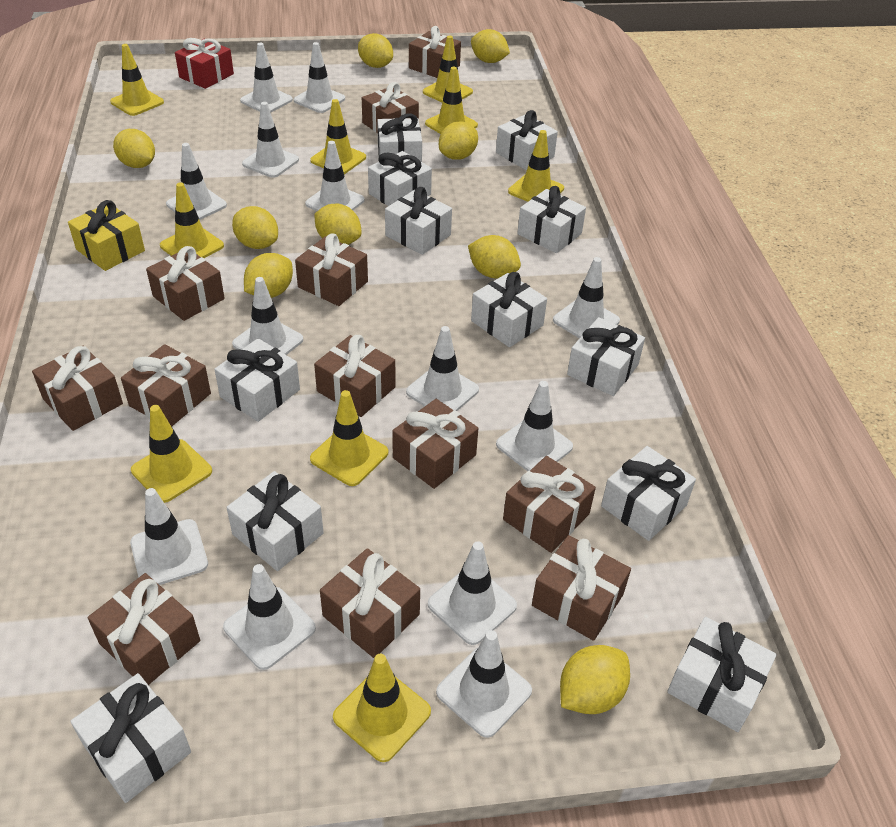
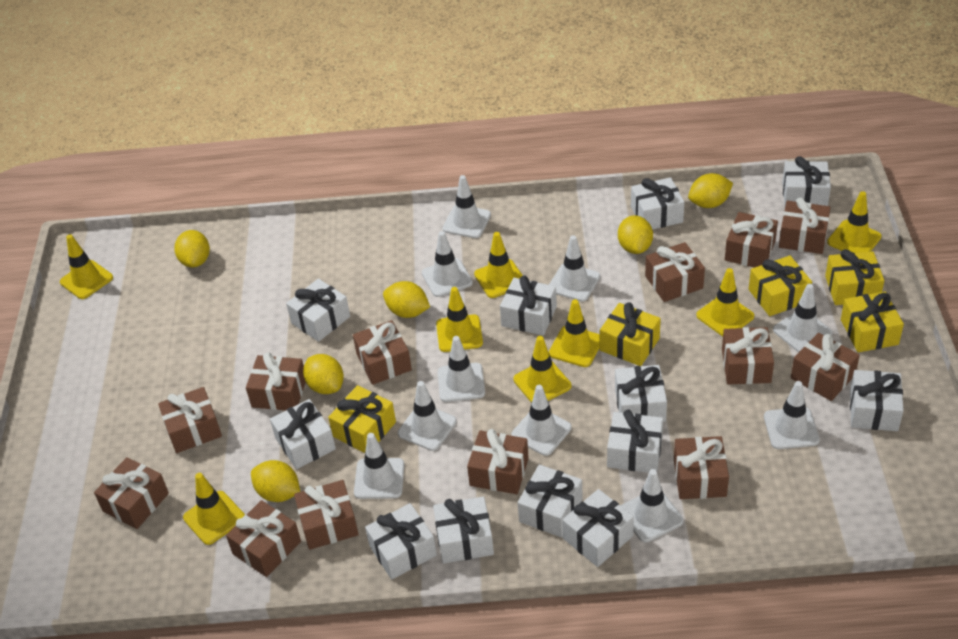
brown gift: 12 -> 13
red gift: 1 -> 0
white traffic cone: 13 -> 10
yellow gift: 1 -> 5
yellow lemon: 9 -> 6
yellow traffic cone: 9 -> 8

